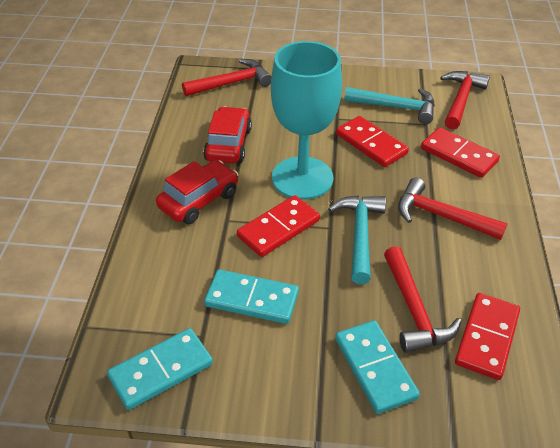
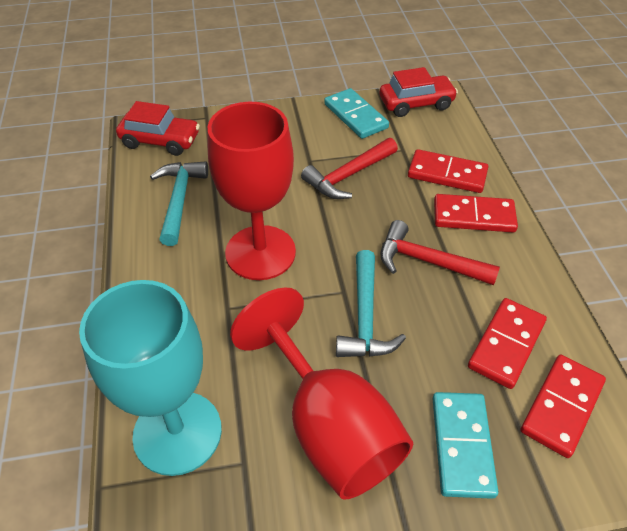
red goblet: 0 -> 2
red hammer: 4 -> 2
turquoise domino: 3 -> 2

